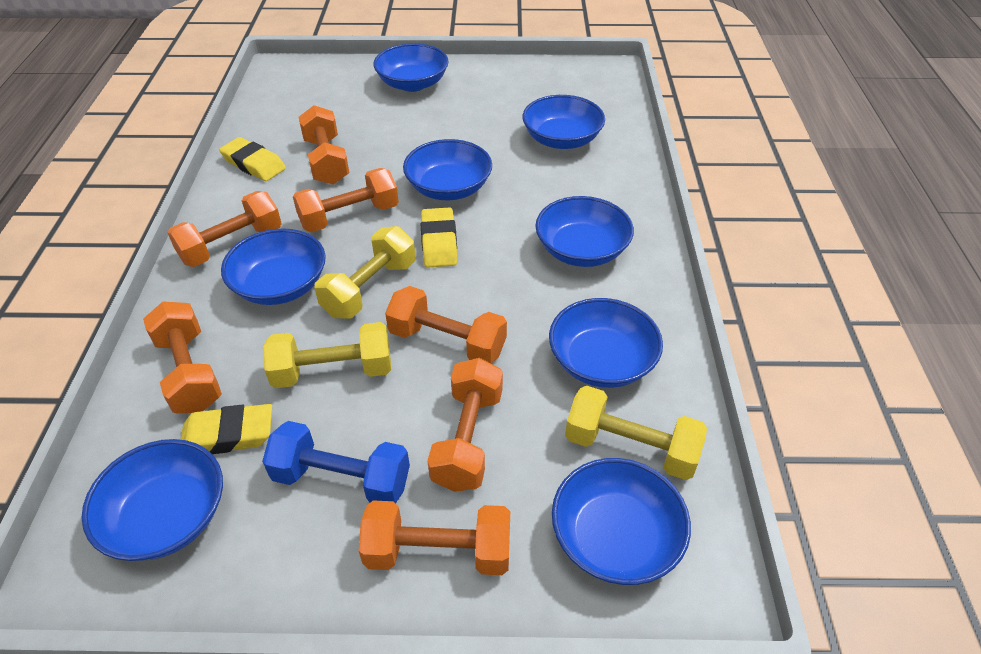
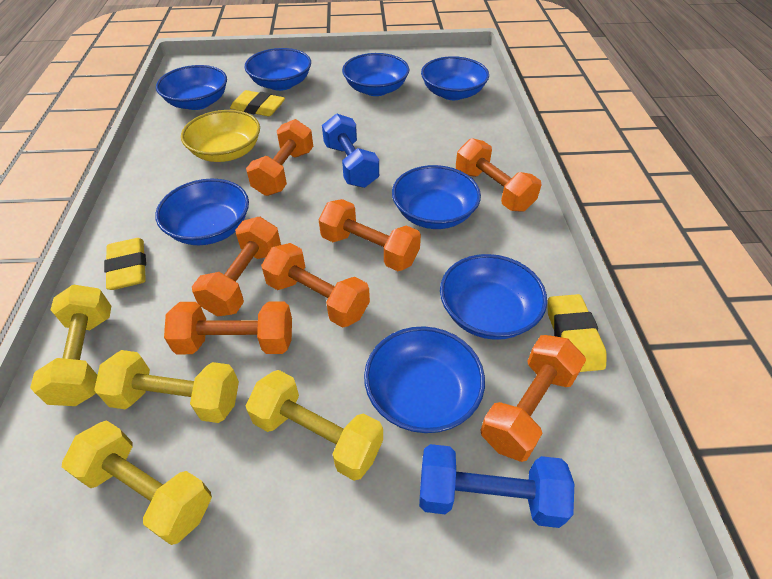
blue dumbbell: 1 -> 2
yellow bowl: 0 -> 1
yellow dumbbell: 3 -> 4

